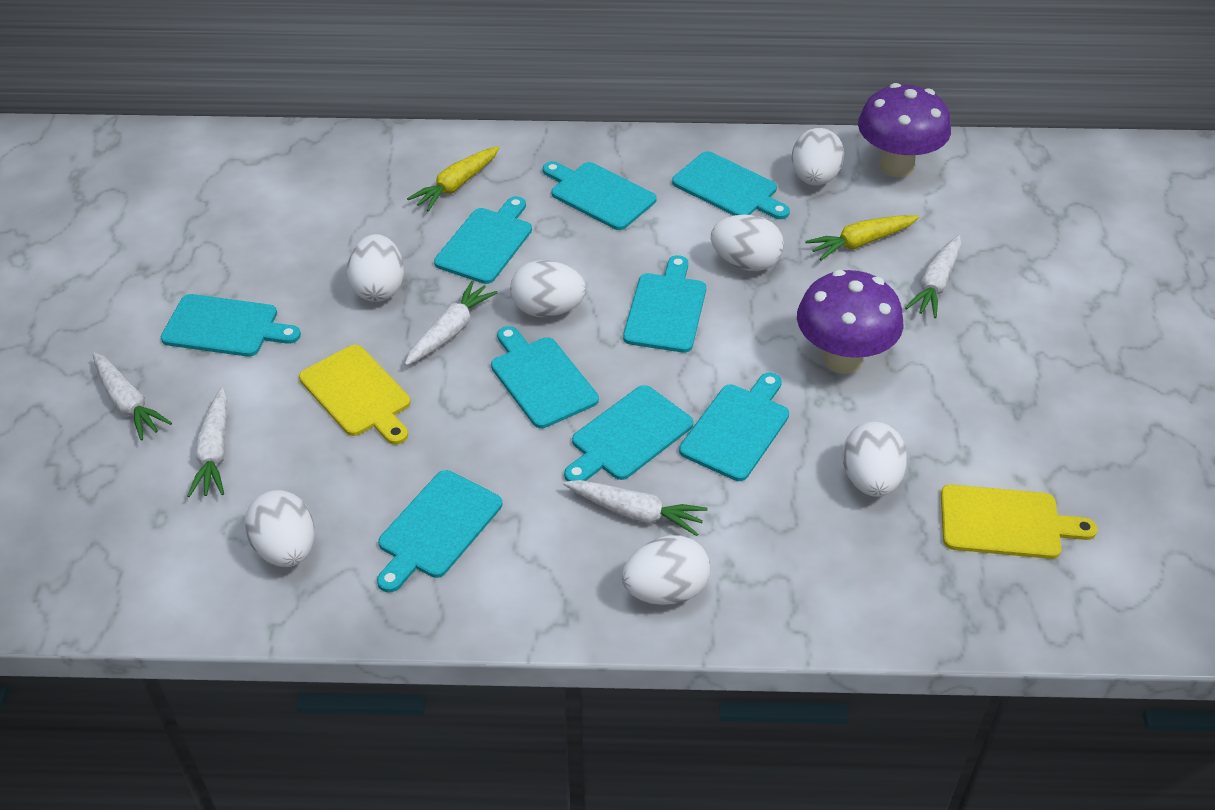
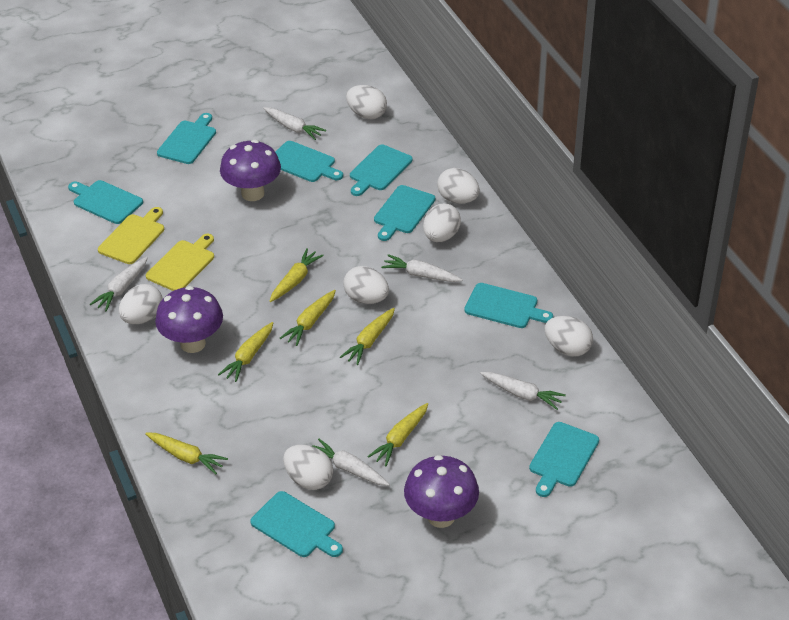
purple mushroom: 2 -> 3
turquoise cutting board: 9 -> 8
yellow carrot: 2 -> 6

